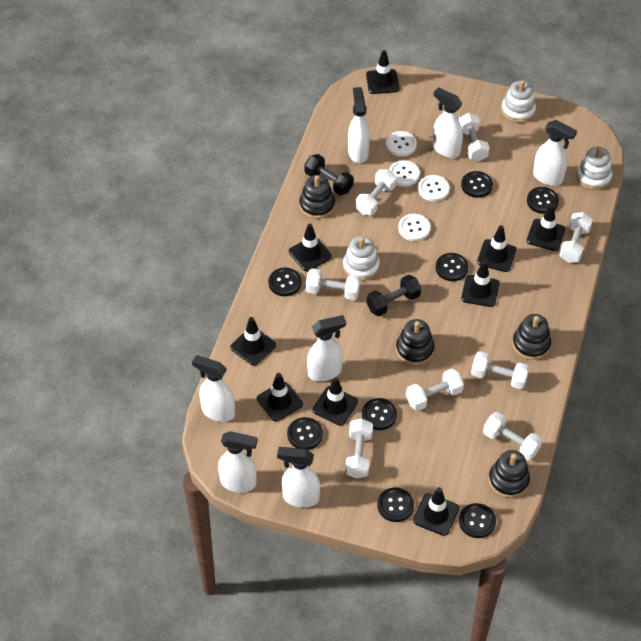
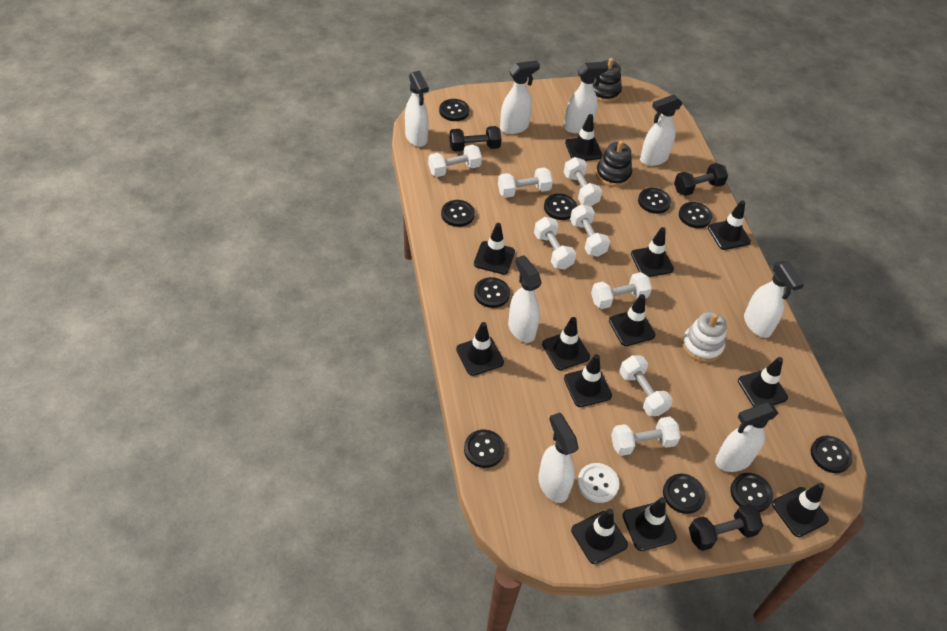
black button: 8 -> 10
black dumbbell: 2 -> 3
black stacking toy: 4 -> 2
black traffic cone: 9 -> 12
white button: 4 -> 1
white spray bottle: 7 -> 8
white stacking toy: 3 -> 1

